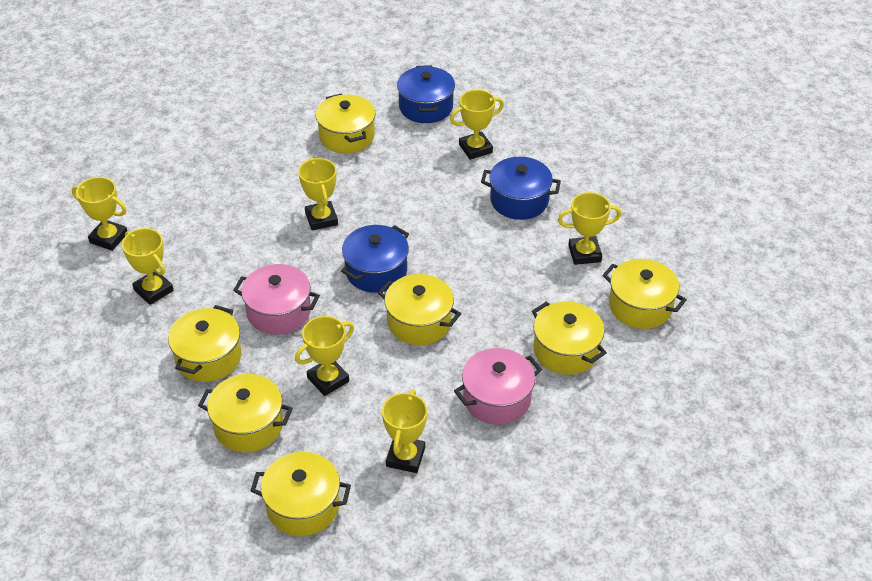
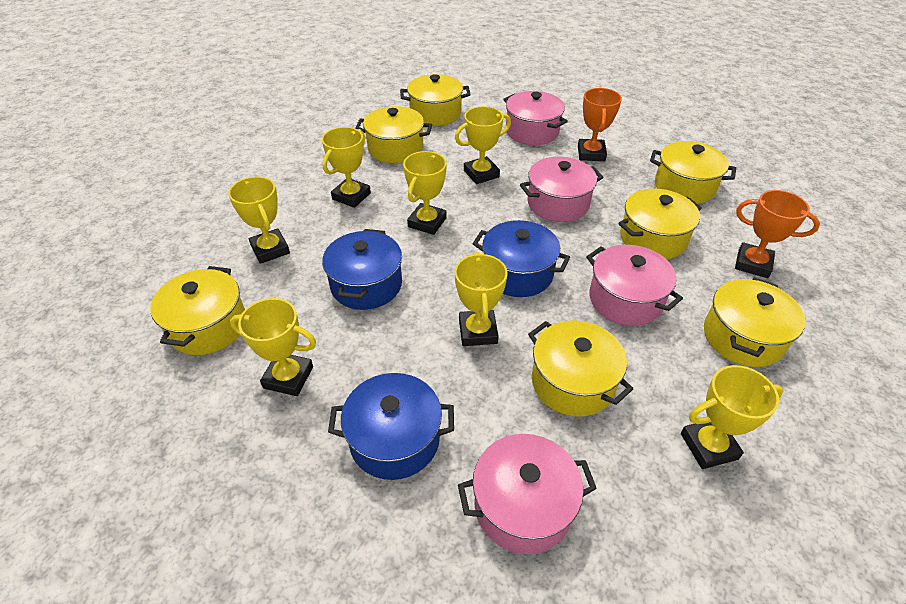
orange trophy: 0 -> 2
pink pot: 2 -> 4

